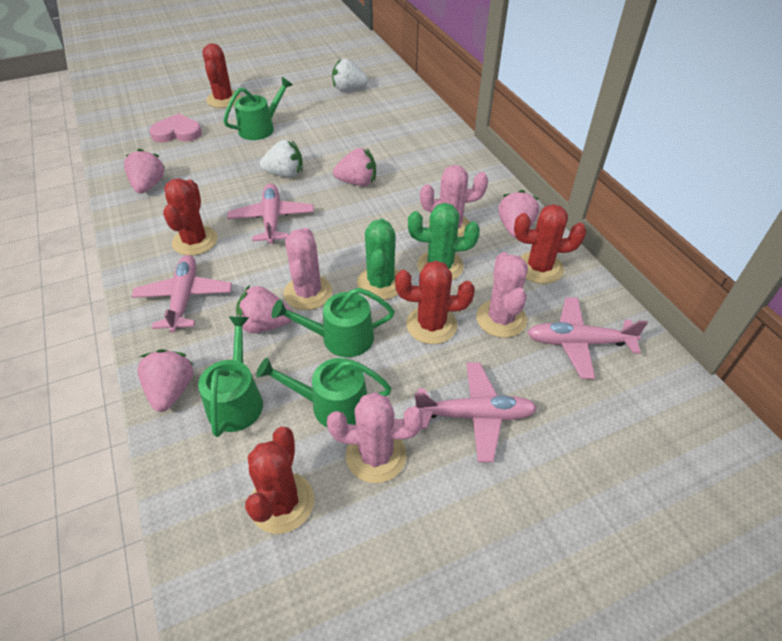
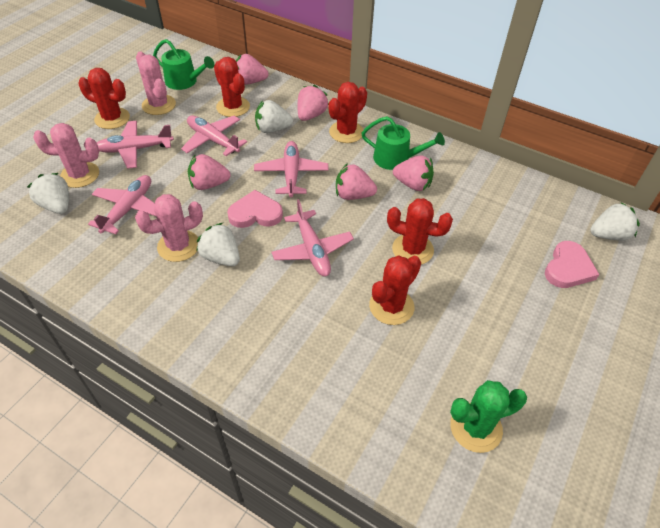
green cactus: 2 -> 1
green watering can: 4 -> 2
pink cactus: 4 -> 3
pink heart: 1 -> 2
pink plane: 4 -> 5
white strawberry: 2 -> 4

